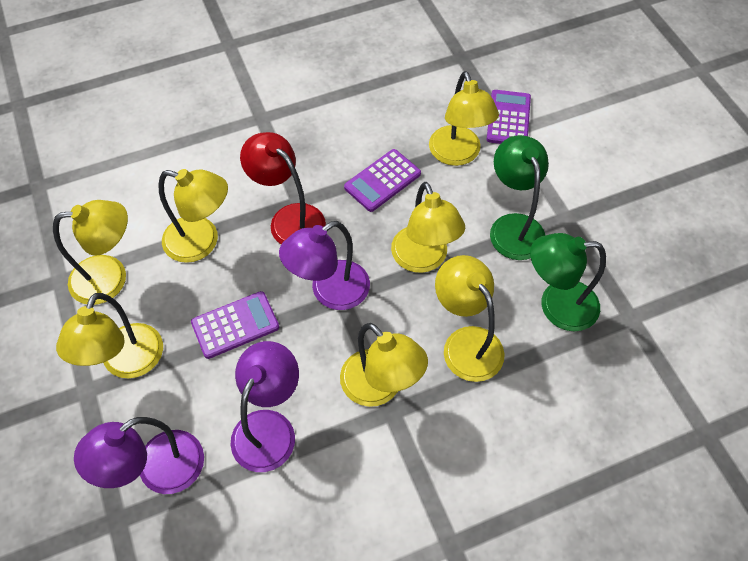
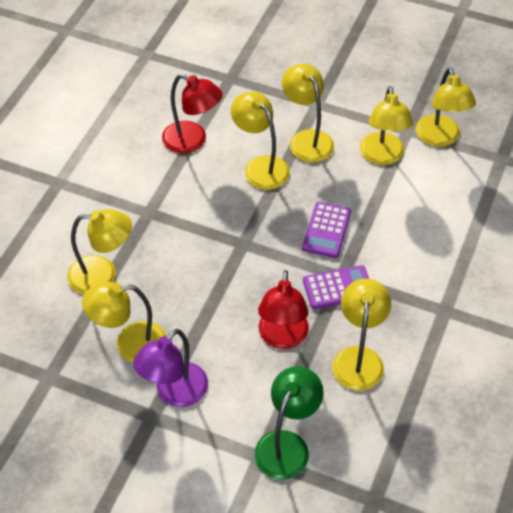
green lamp: 2 -> 1
purple calculator: 3 -> 2
purple lamp: 3 -> 1
red lamp: 1 -> 2

